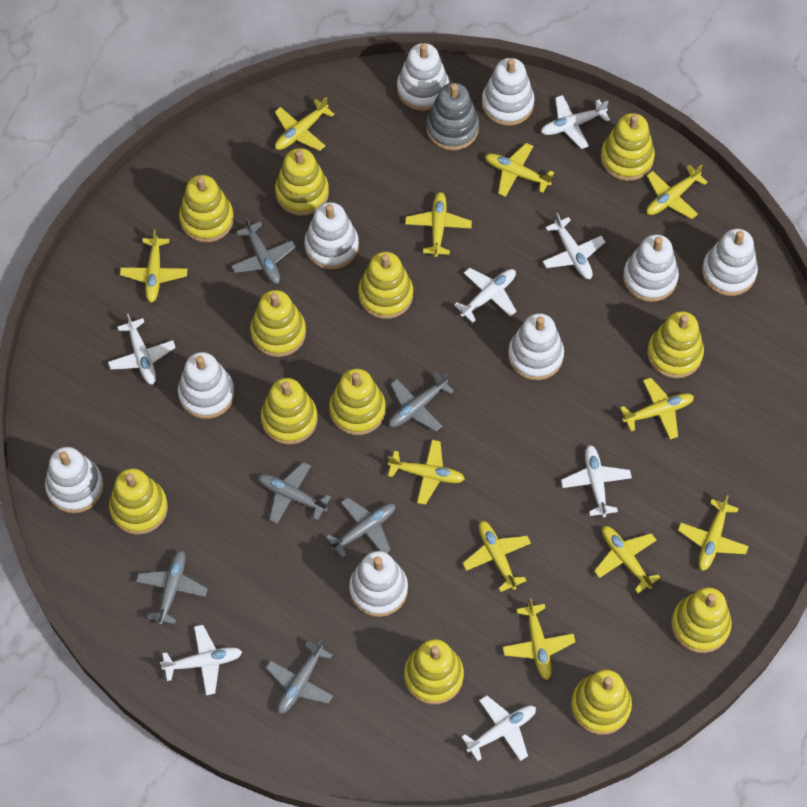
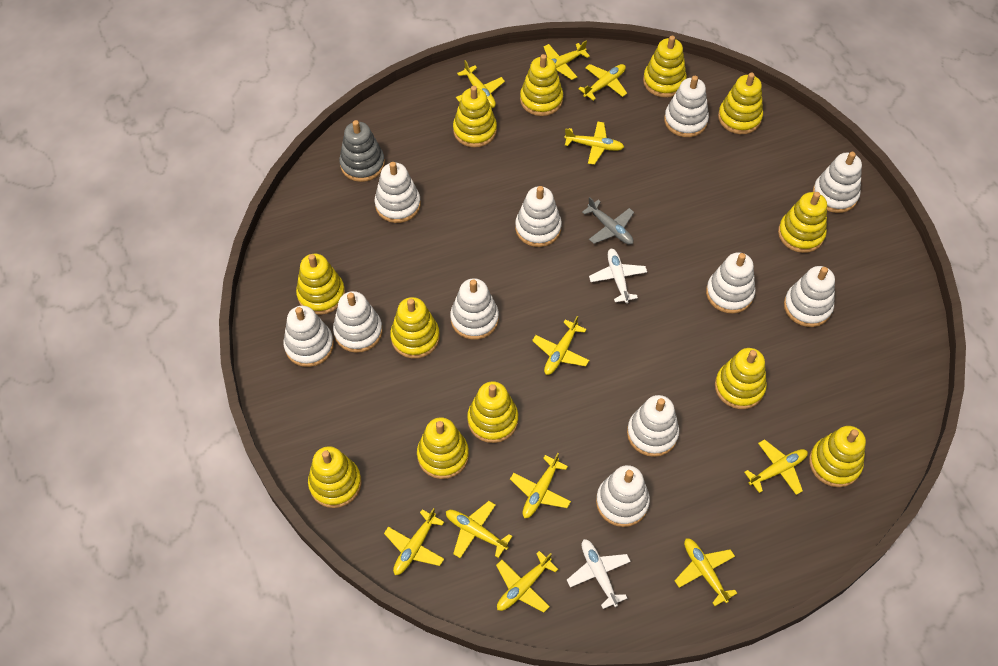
grey plane: 6 -> 1
white plane: 7 -> 2
white stacking toy: 9 -> 11

